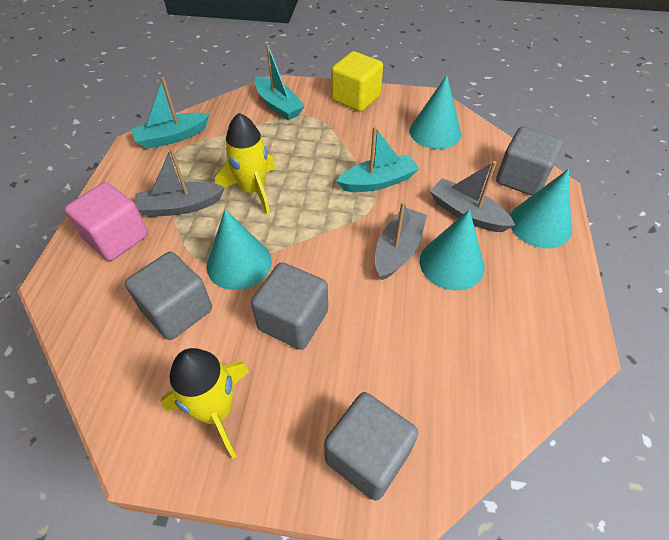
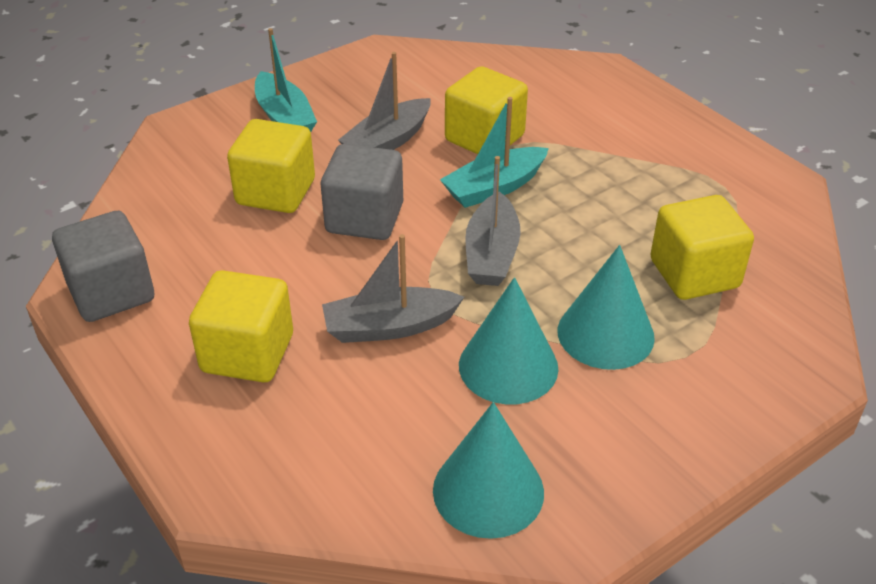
grey cube: 4 -> 2
pink cube: 1 -> 0
turquoise boat: 3 -> 2
turquoise cone: 4 -> 3
yellow cube: 1 -> 4
yellow rocket: 2 -> 0

